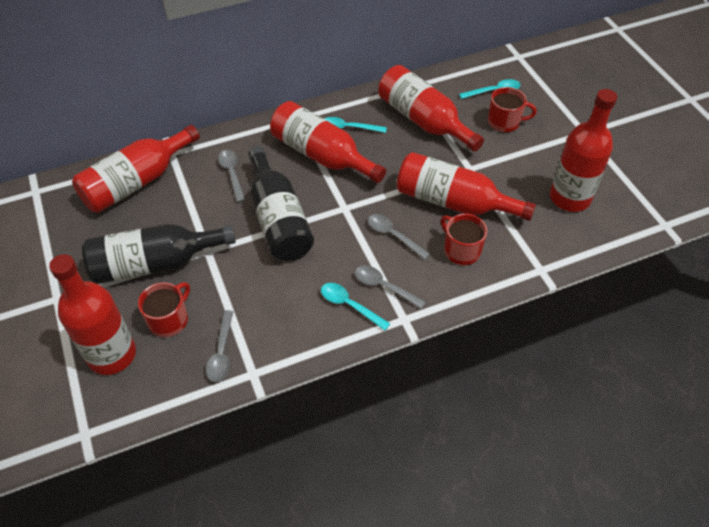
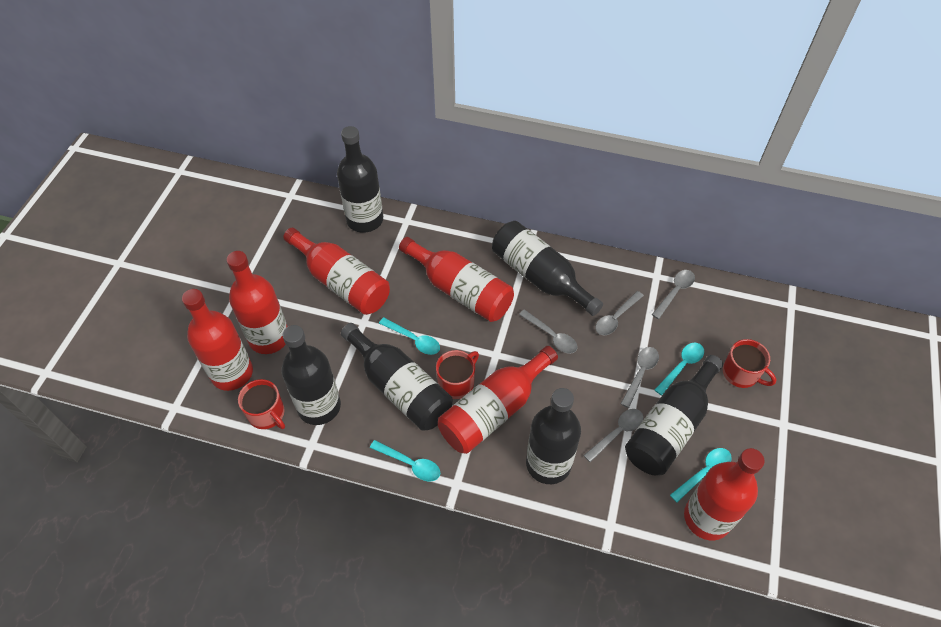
black bottle: 2 -> 6
grey spoon: 4 -> 5
turquoise spoon: 3 -> 4

